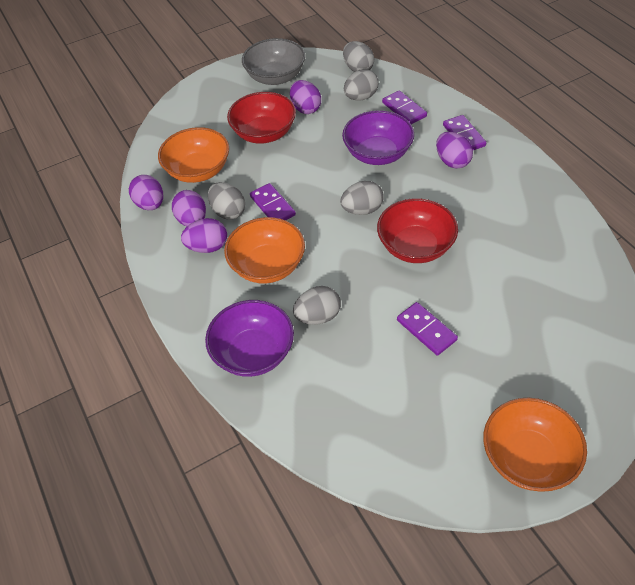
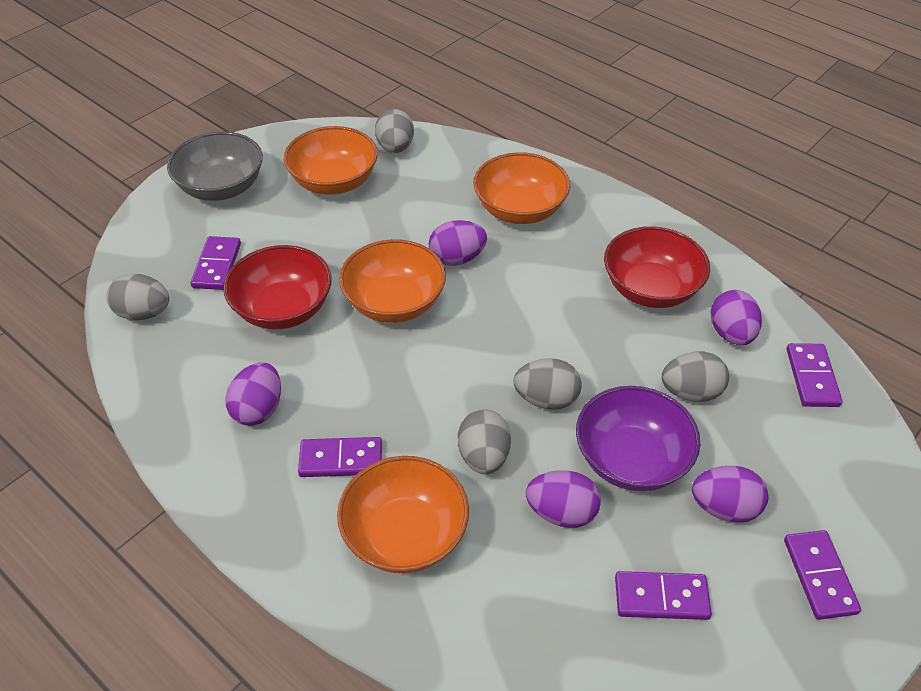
orange bowl: 3 -> 4
purple bowl: 2 -> 1
purple domino: 4 -> 5

